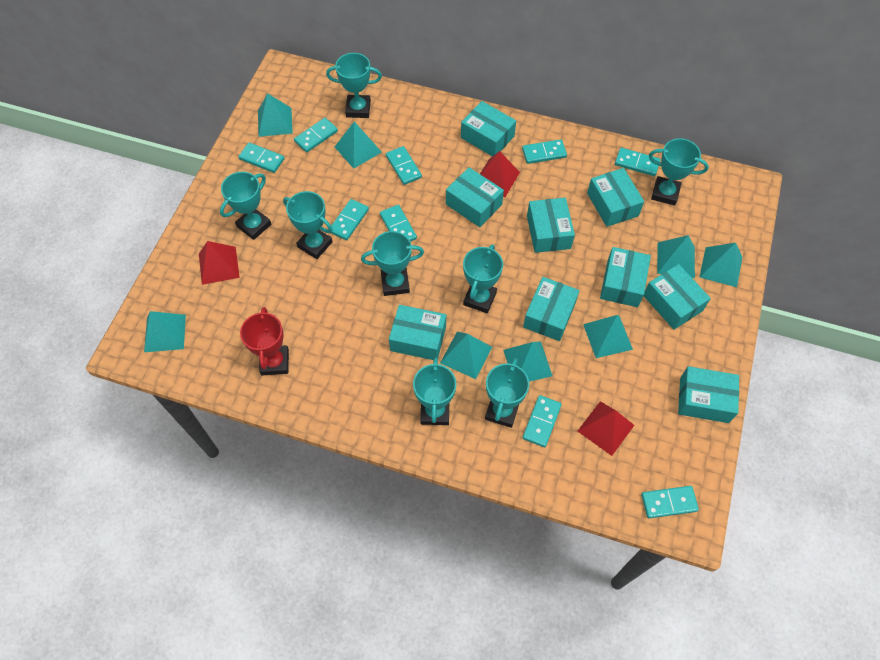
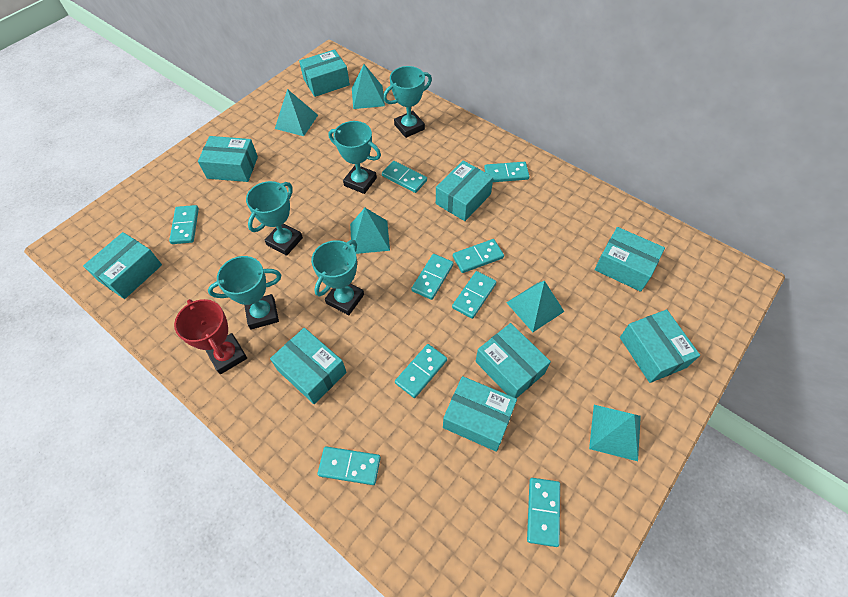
red pyramid: 3 -> 0
turquoise pyramid: 8 -> 5
turquoise trophy: 8 -> 5

